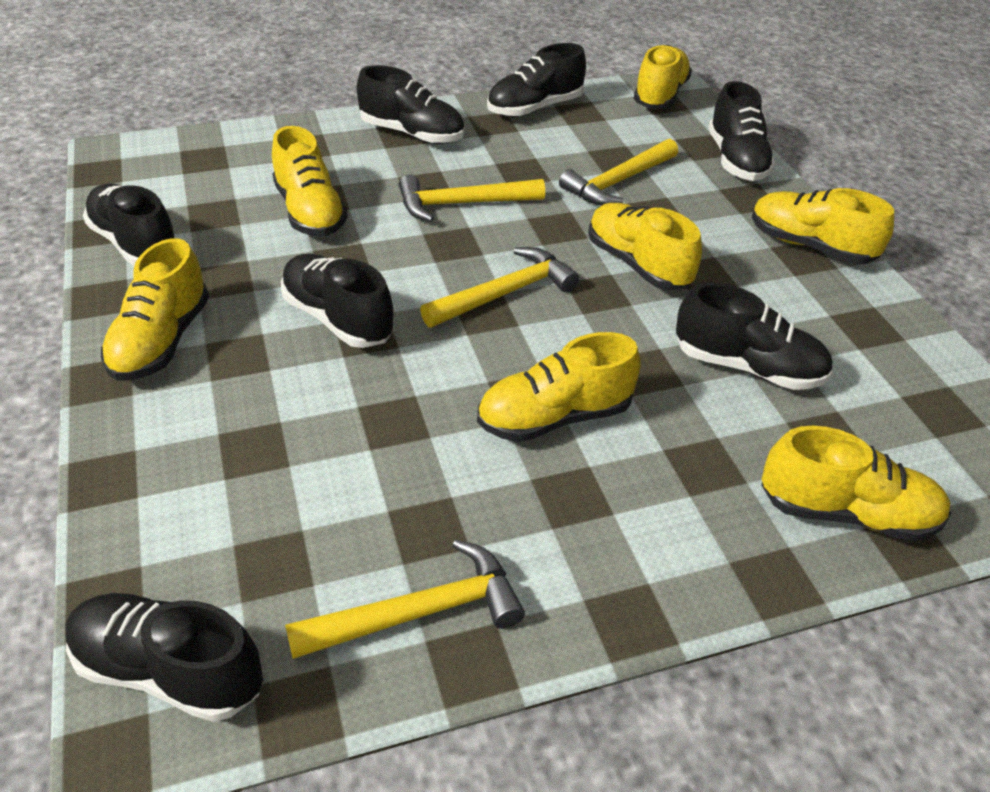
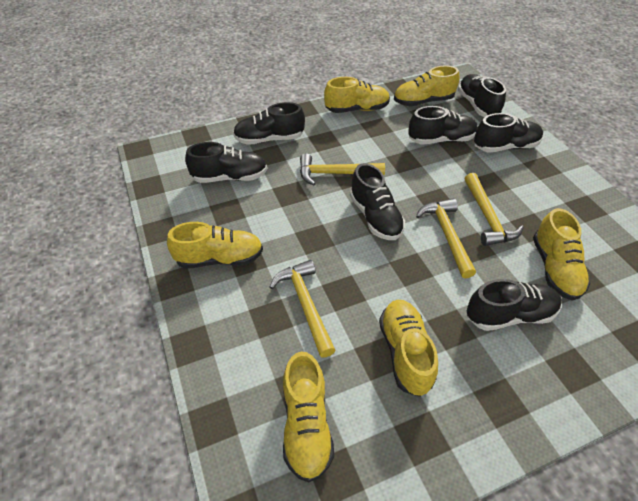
yellow shoe: 7 -> 6

